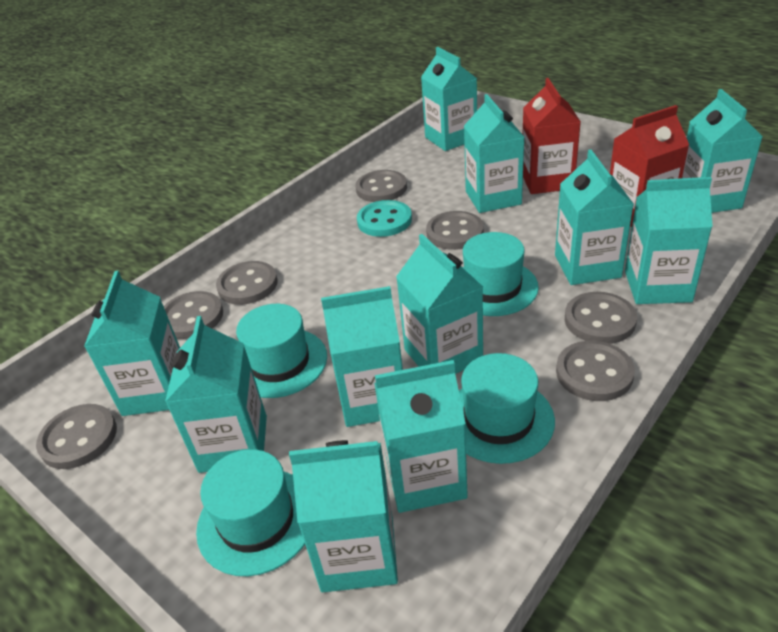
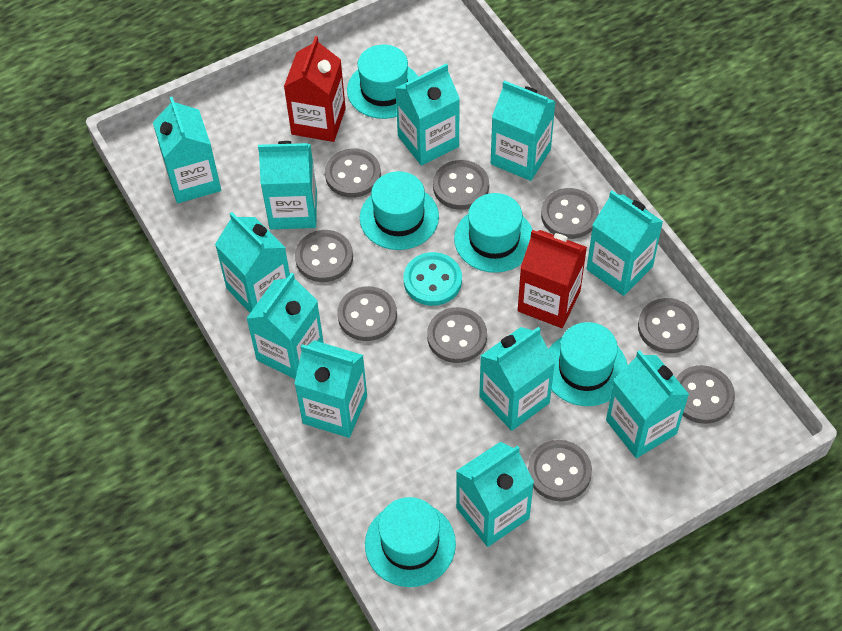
grey button: 7 -> 9
turquoise hat: 4 -> 5

